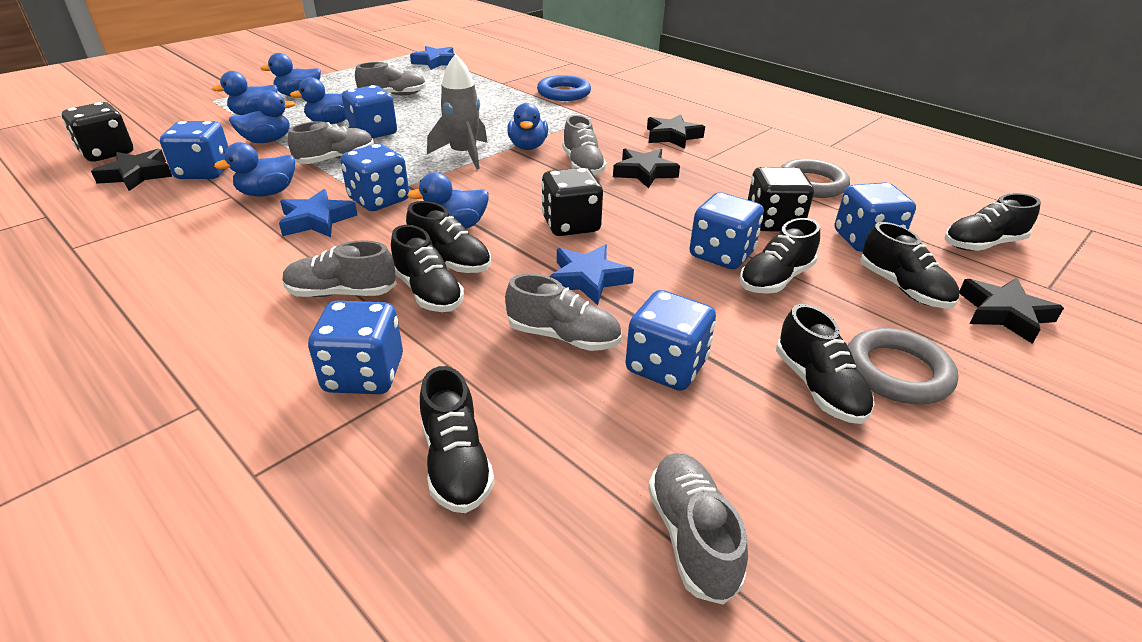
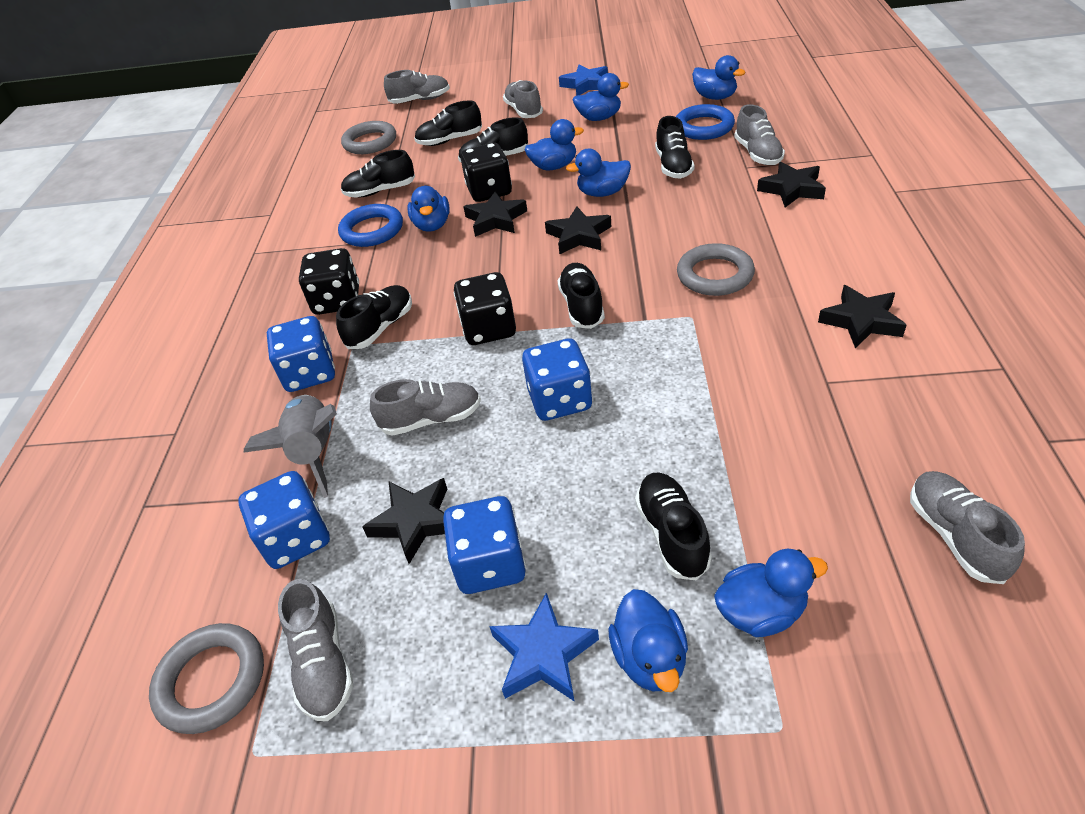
black star: 4 -> 5
blue dice: 7 -> 4
blue ring: 1 -> 2
blue star: 3 -> 2
grey ring: 2 -> 3

